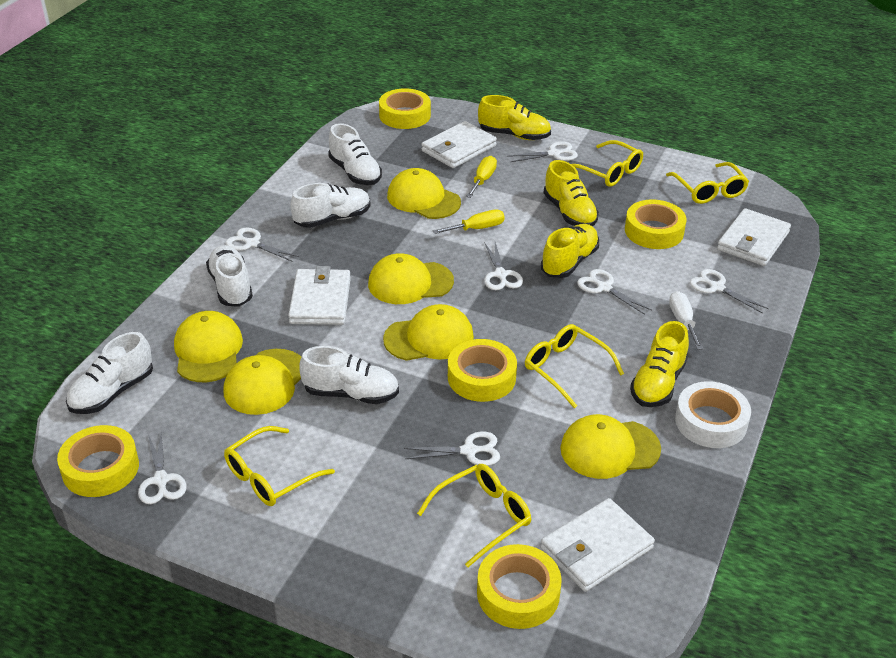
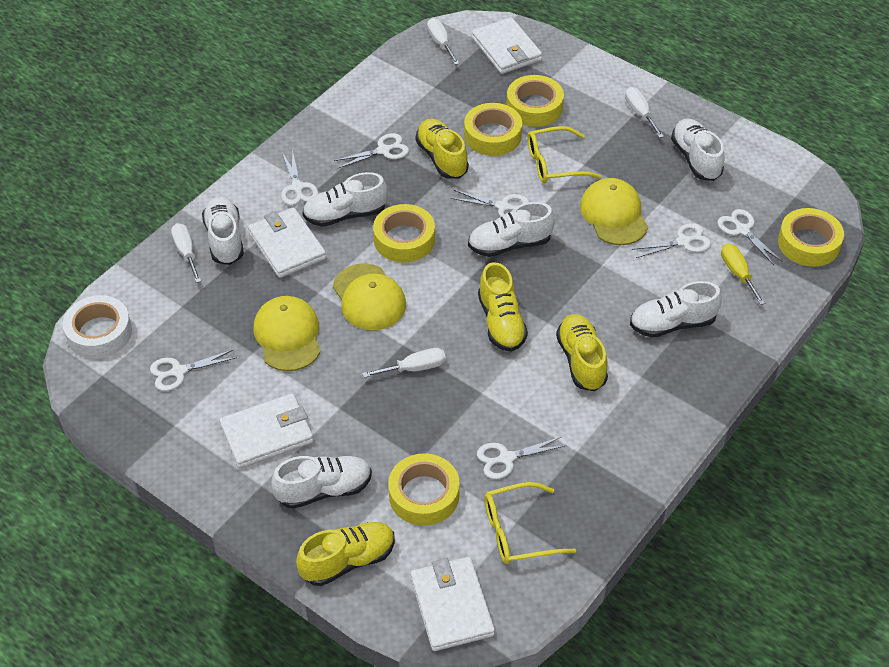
white screwdriver: 1 -> 4
white shoe: 5 -> 6
yellow cap: 6 -> 3
yellow glasses: 5 -> 2
yellow screwdriver: 2 -> 1

